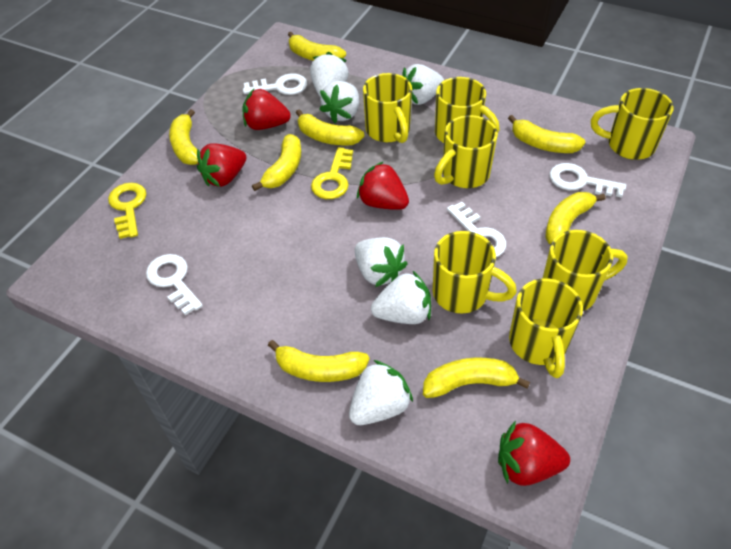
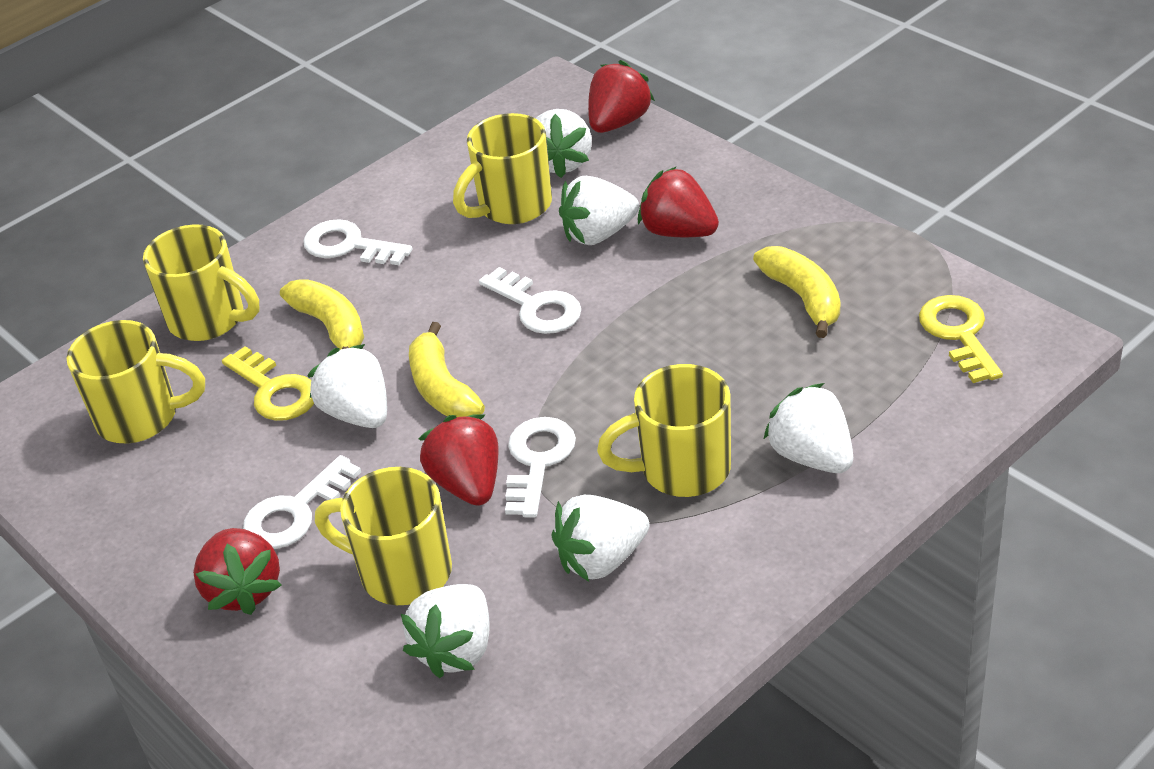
yellow banana: 8 -> 3
yellow mug: 7 -> 5

